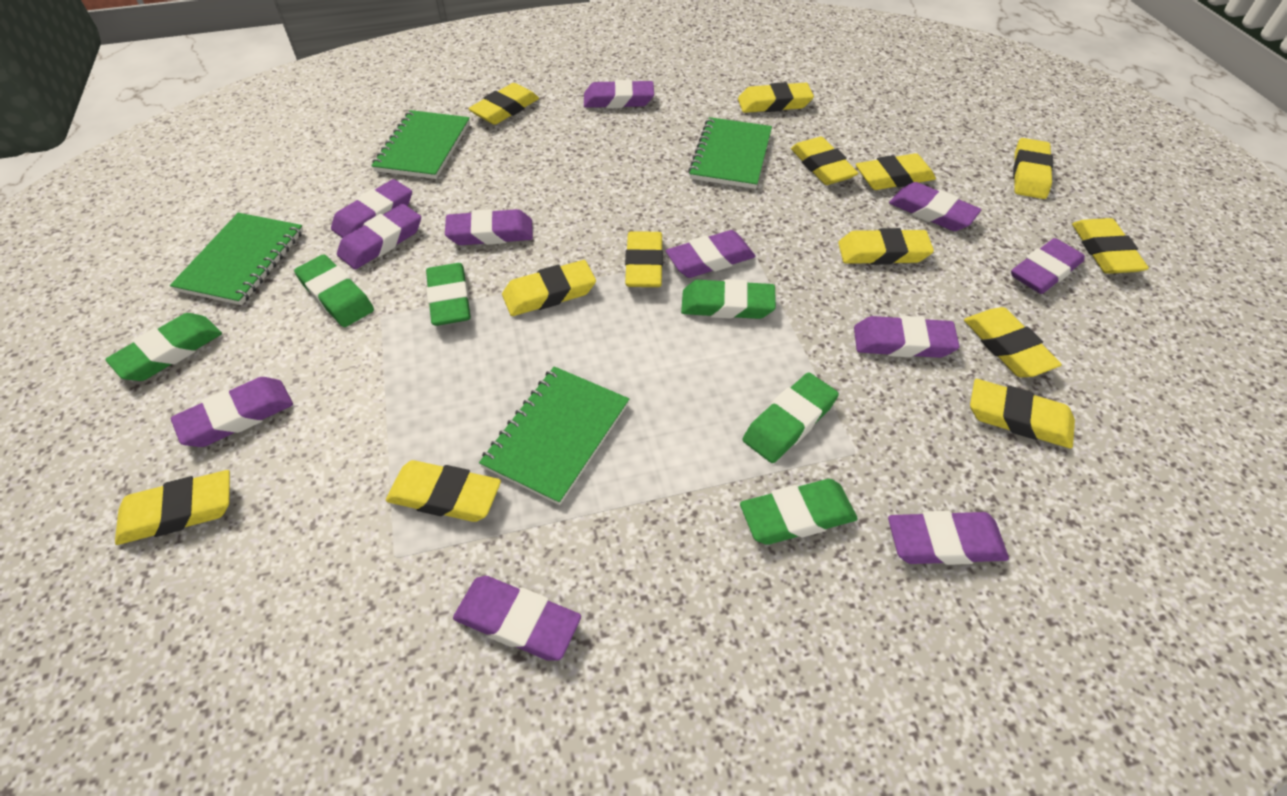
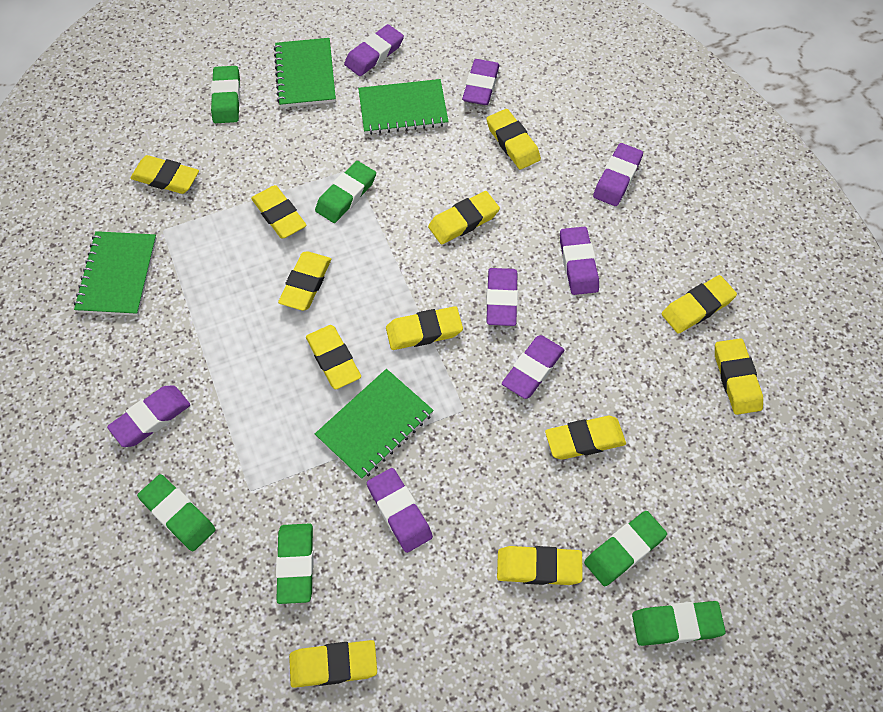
purple eraser: 11 -> 8
yellow eraser: 13 -> 12

